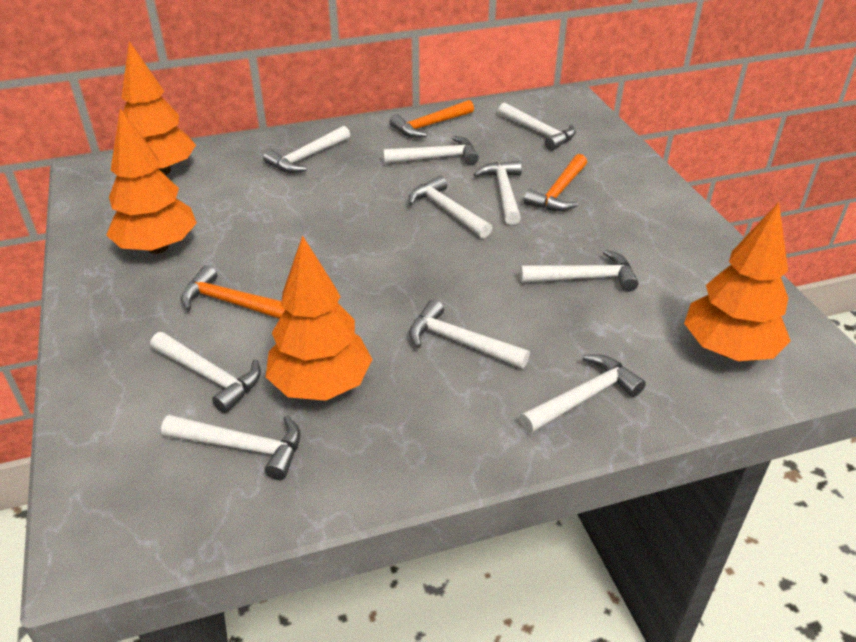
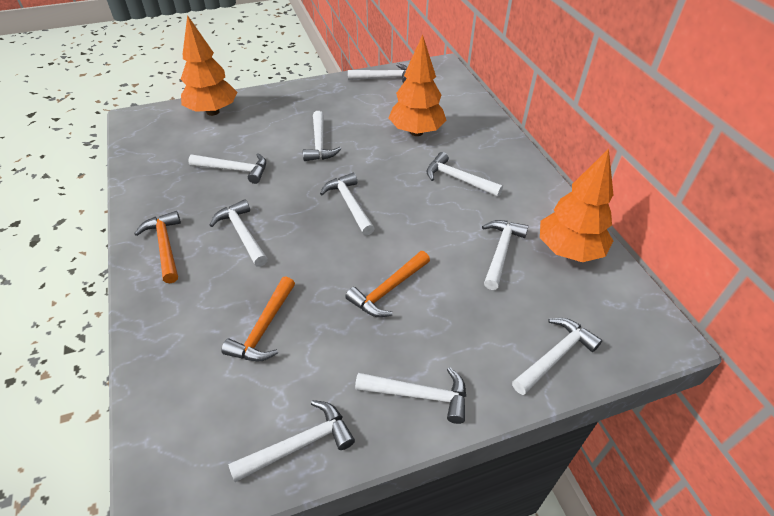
orange tree: 4 -> 3

